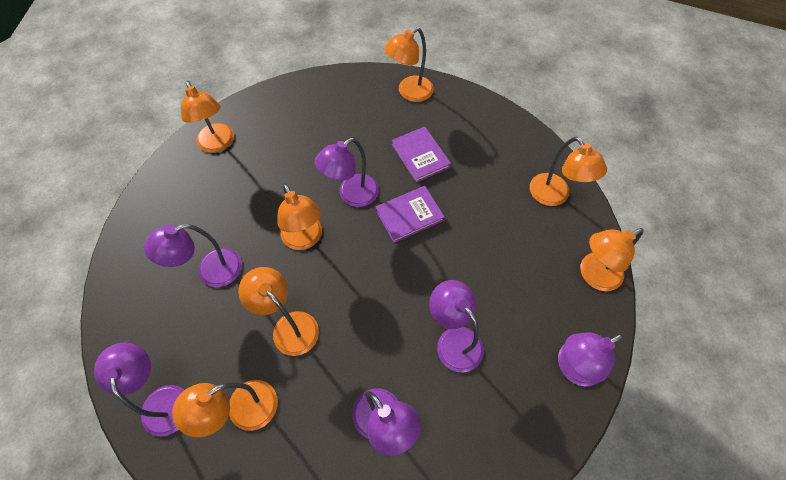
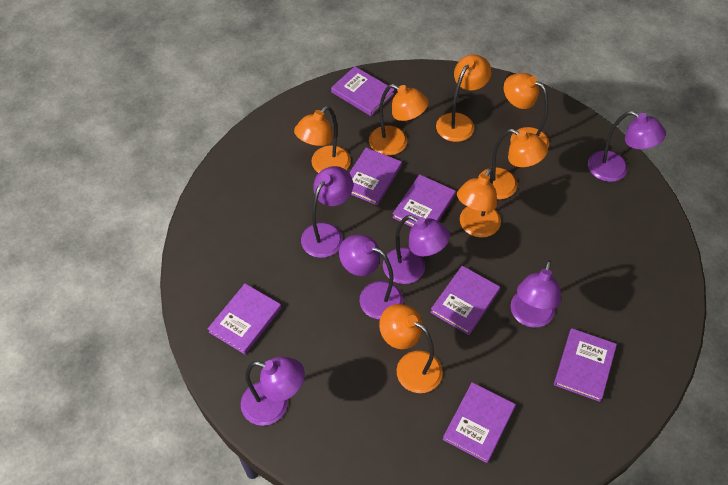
purple book: 2 -> 7

